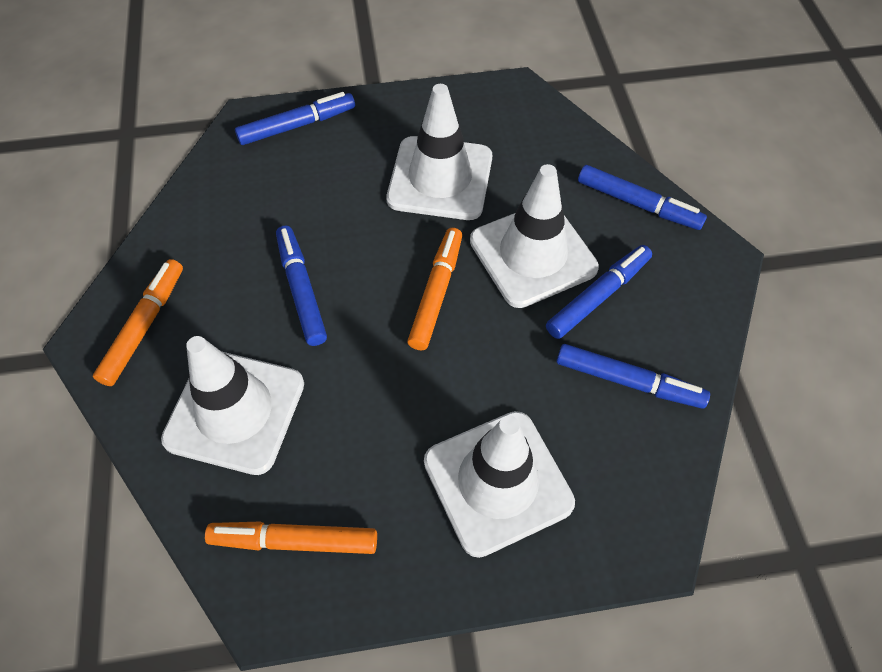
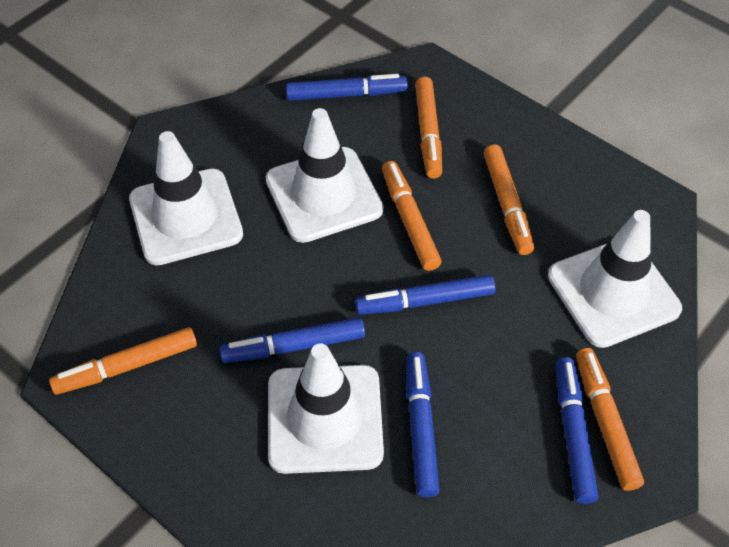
orange marker: 3 -> 5

